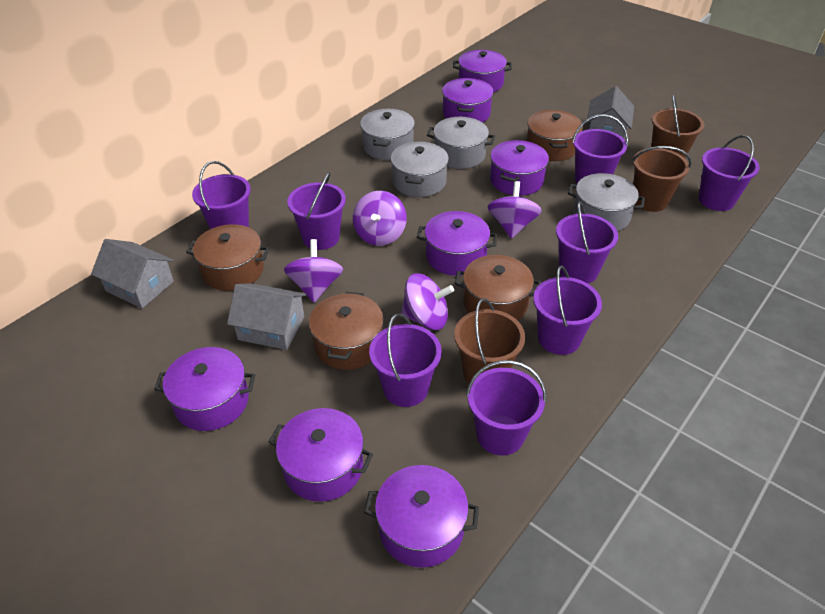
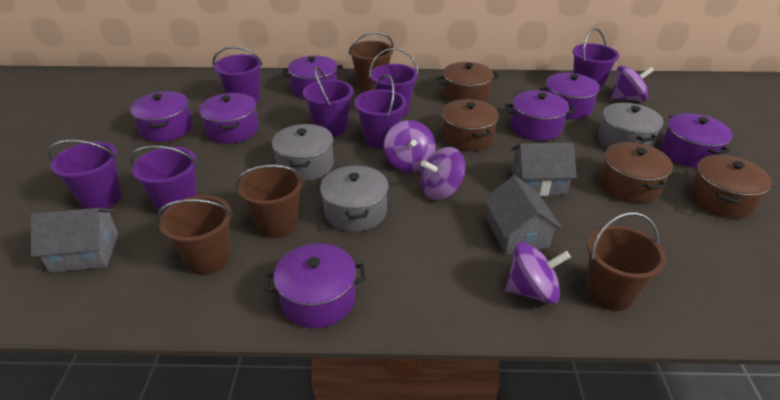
brown bucket: 3 -> 4
grey pot: 4 -> 3
purple bucket: 8 -> 7

